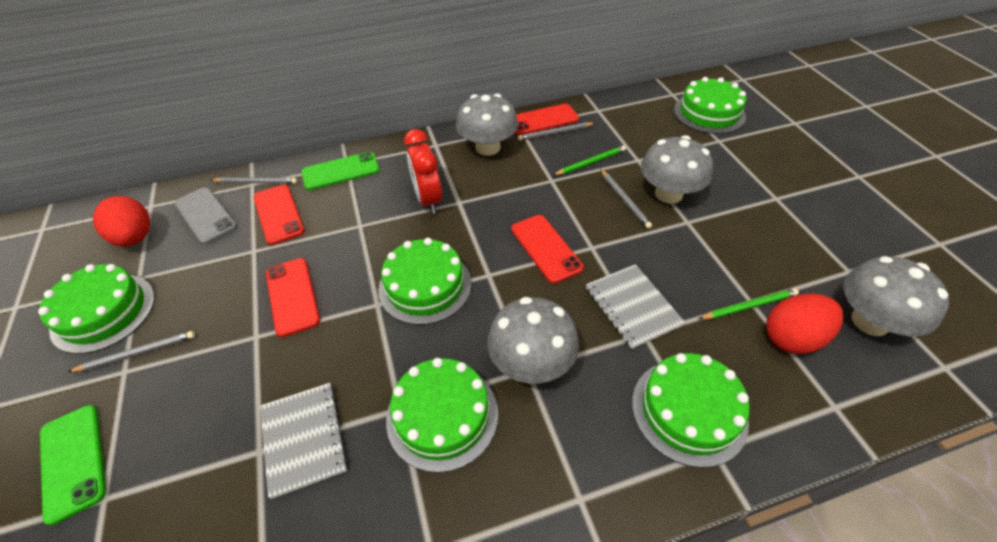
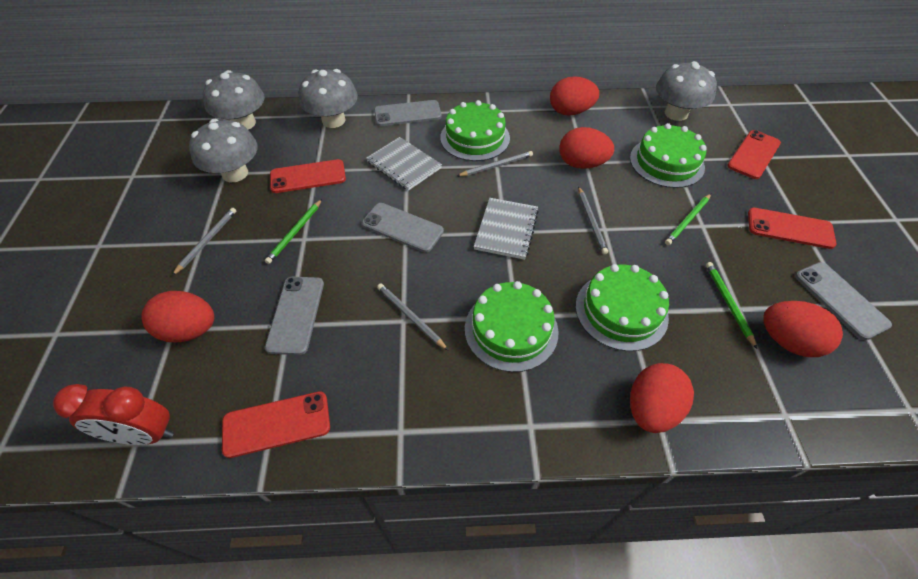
green cake: 5 -> 4
green pencil: 2 -> 3
green phone: 2 -> 0
grey phone: 1 -> 4
red egg: 2 -> 5

